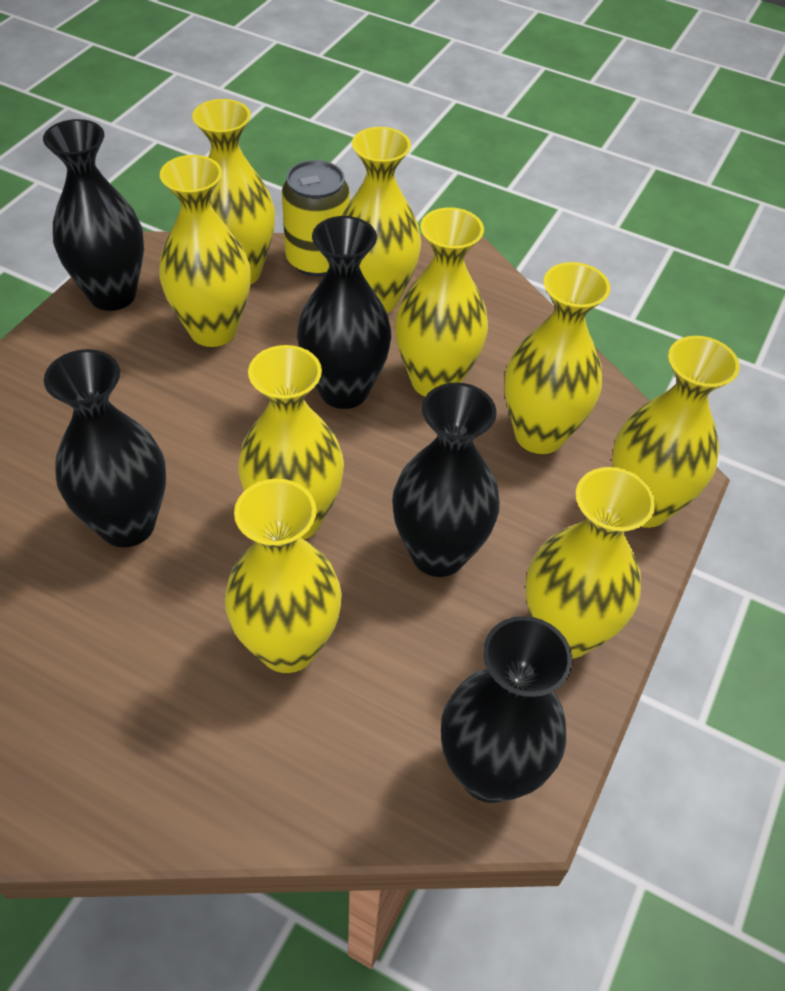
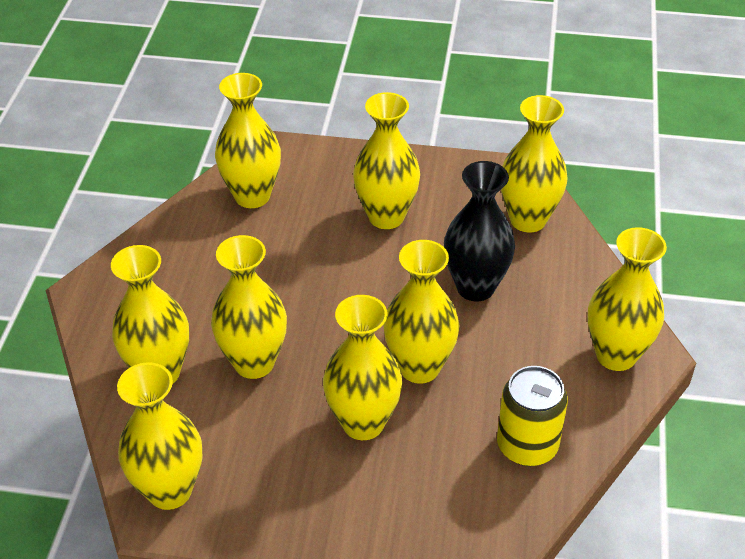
black vase: 5 -> 1

